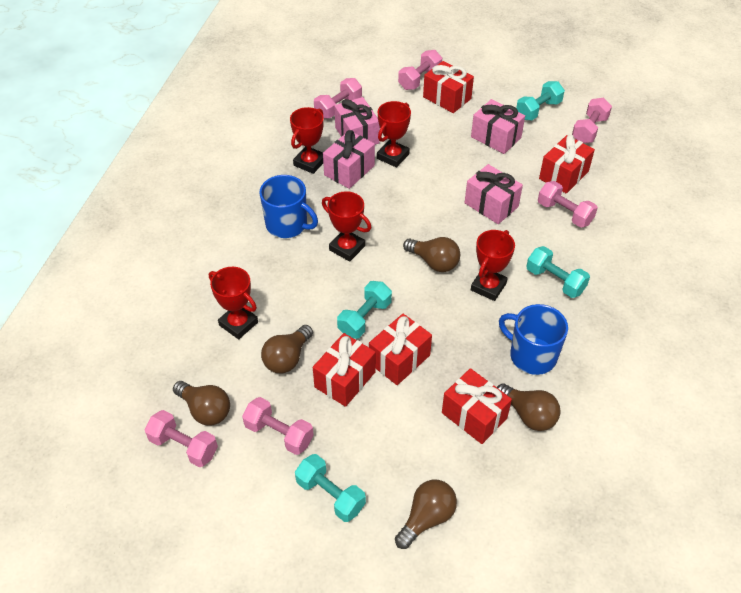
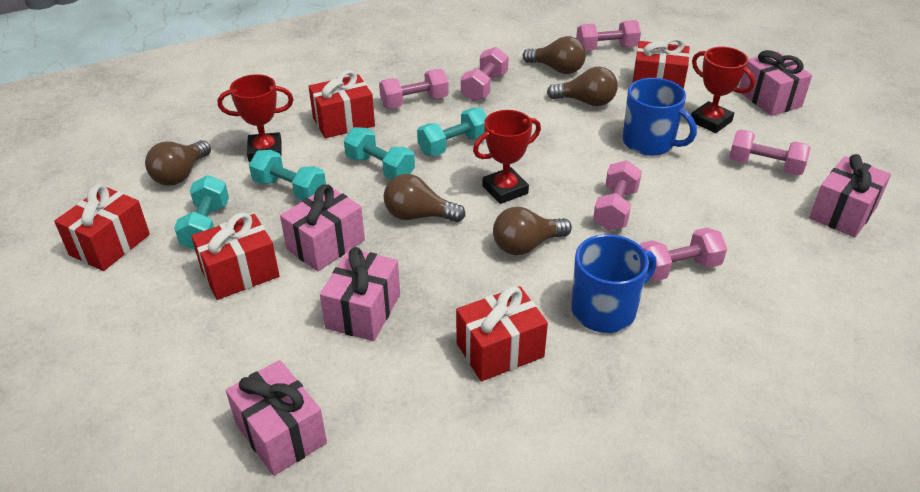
pink gift: 4 -> 5
red trophy: 5 -> 3

